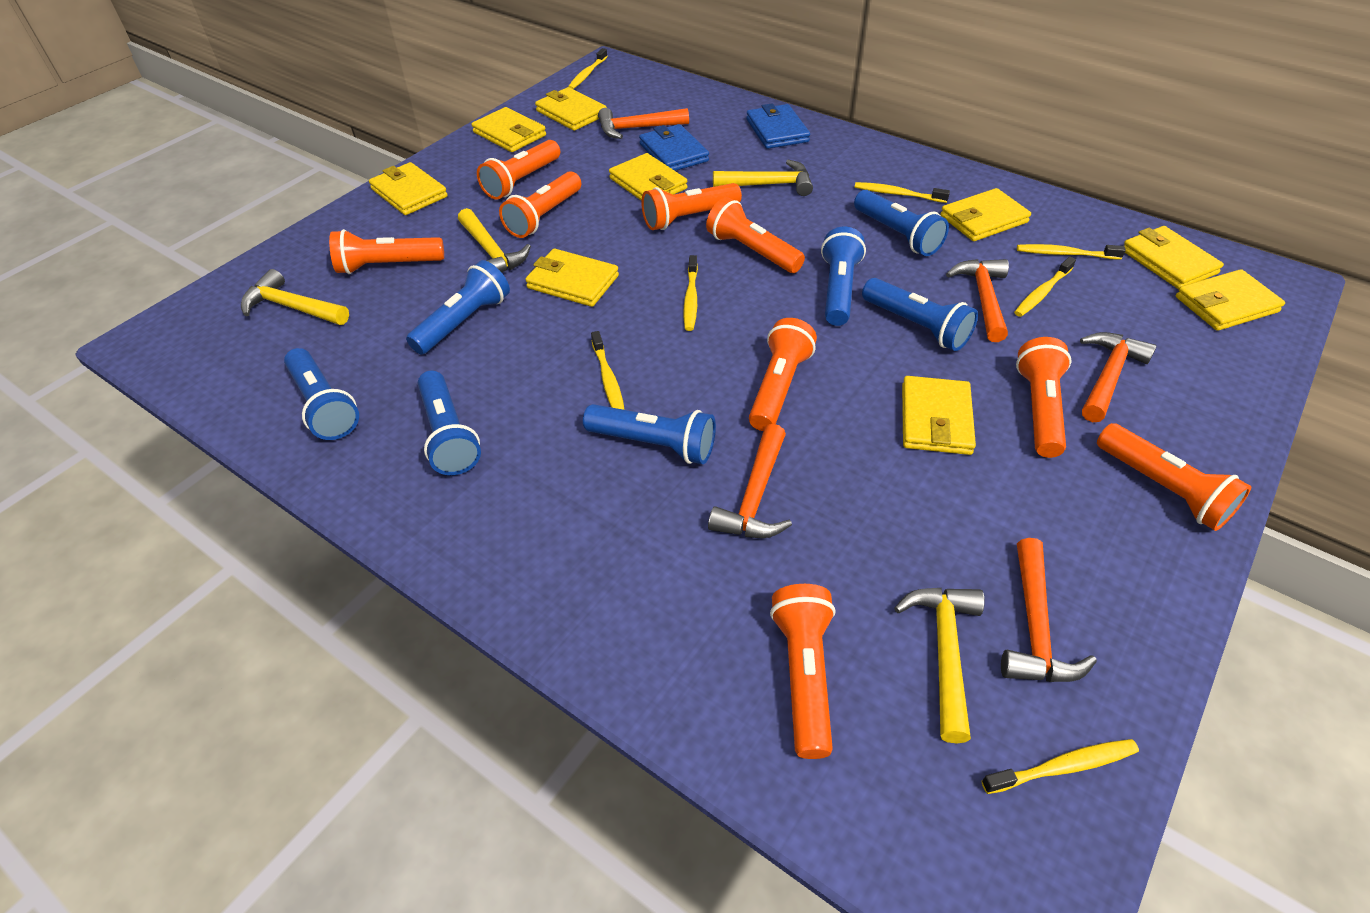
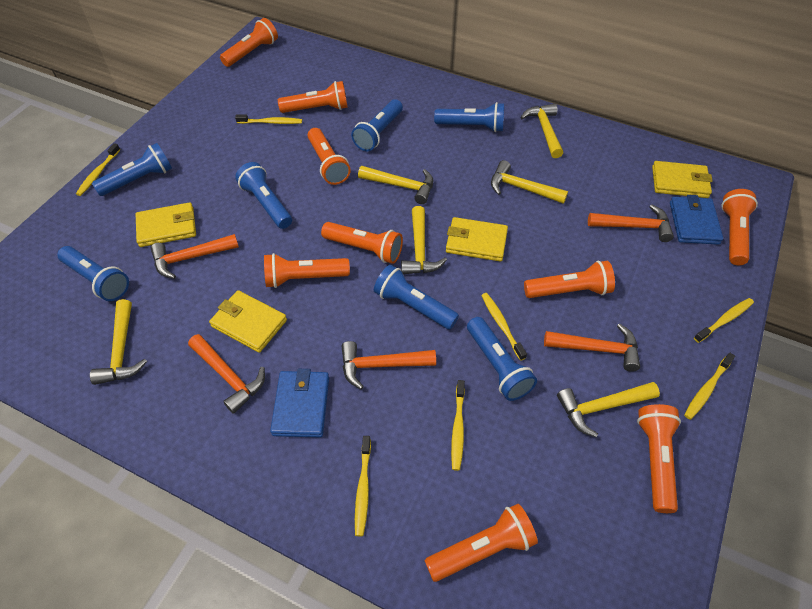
yellow hammer: 4 -> 6
yellow wallet: 9 -> 4

